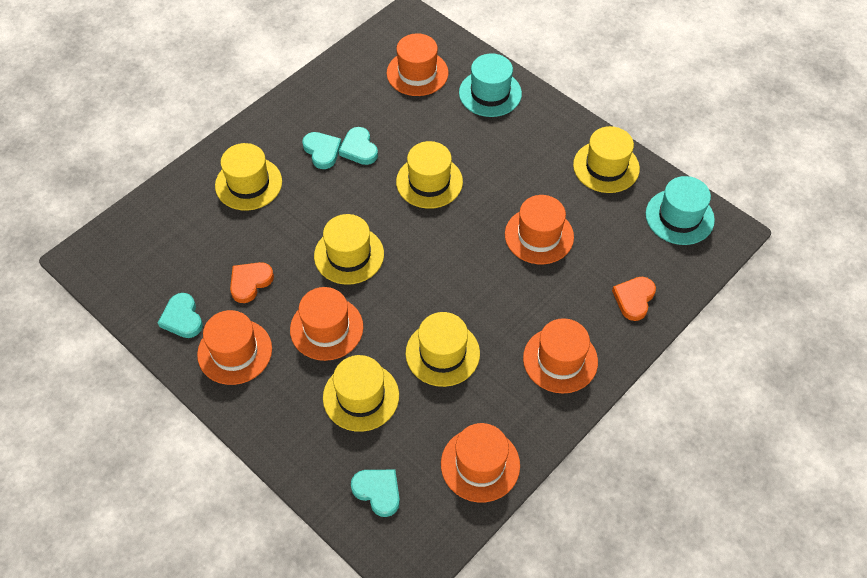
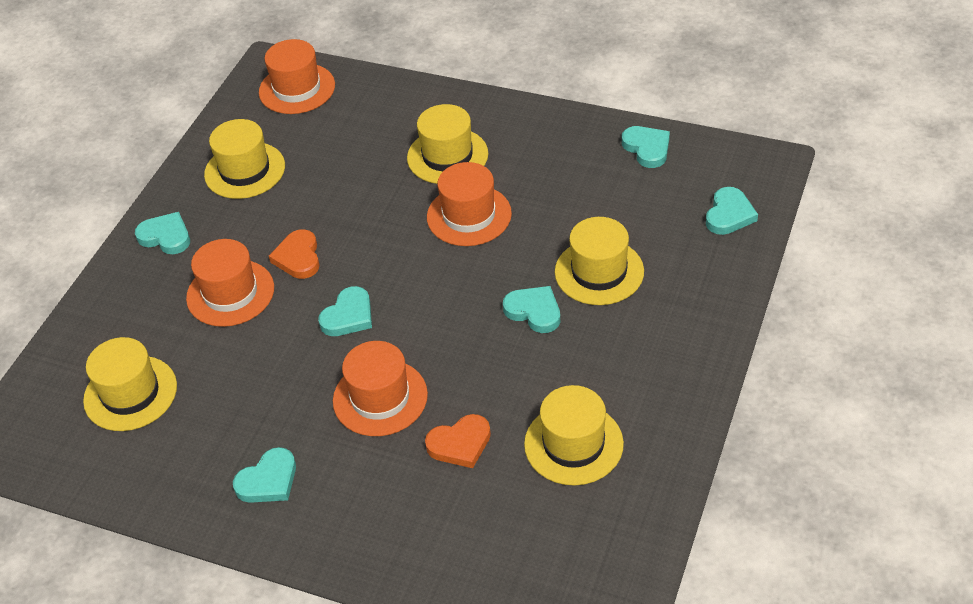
orange hat: 6 -> 4
turquoise hat: 2 -> 0
turquoise heart: 4 -> 6
yellow hat: 6 -> 5

